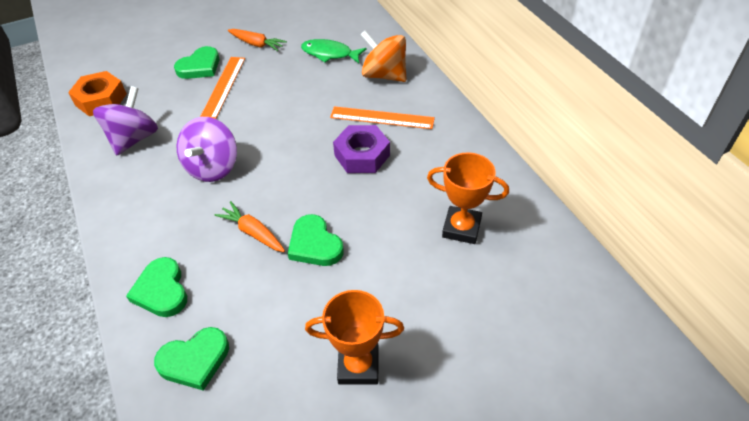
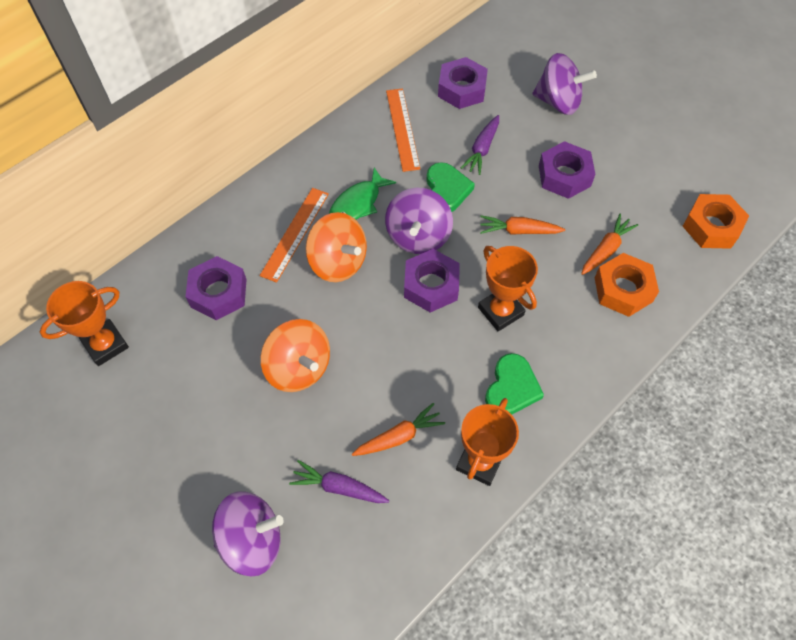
green heart: 4 -> 2
orange carrot: 2 -> 3
orange nut: 1 -> 2
orange spinning top: 1 -> 2
orange trophy: 2 -> 3
purple carrot: 0 -> 2
purple nut: 1 -> 4
purple spinning top: 2 -> 3

